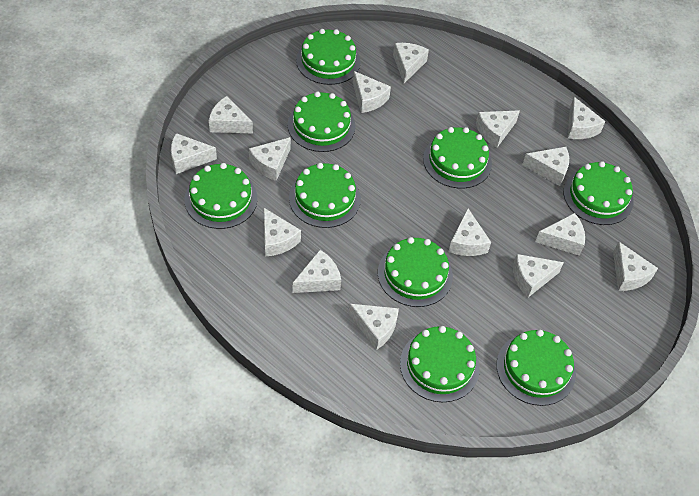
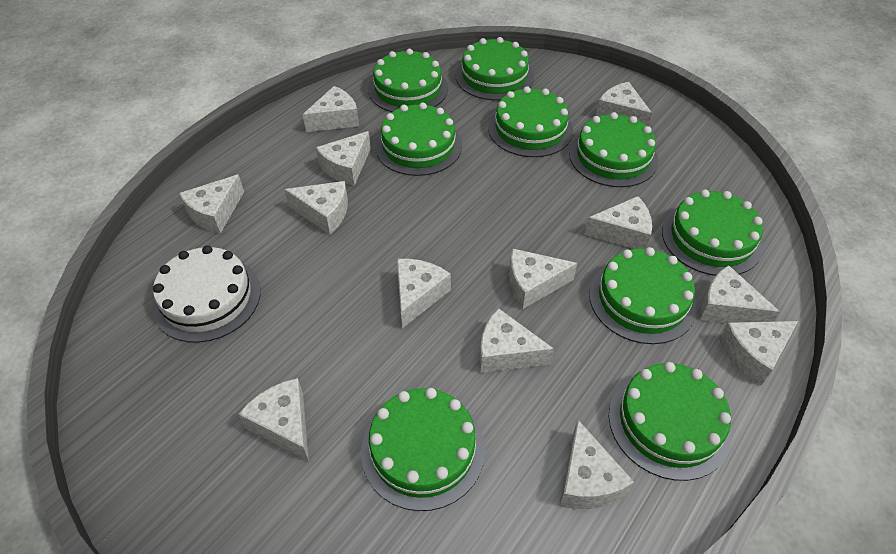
white cake: 0 -> 1
white cheese: 15 -> 13

